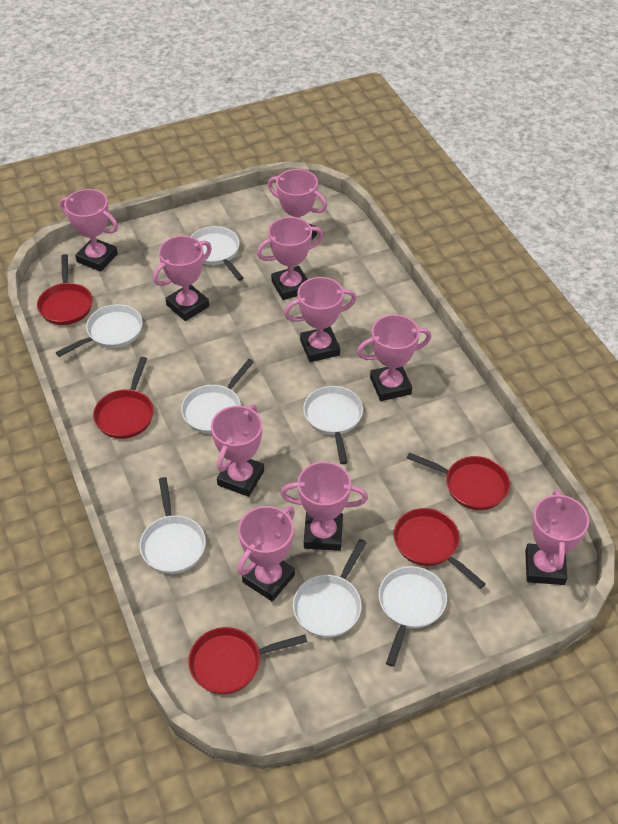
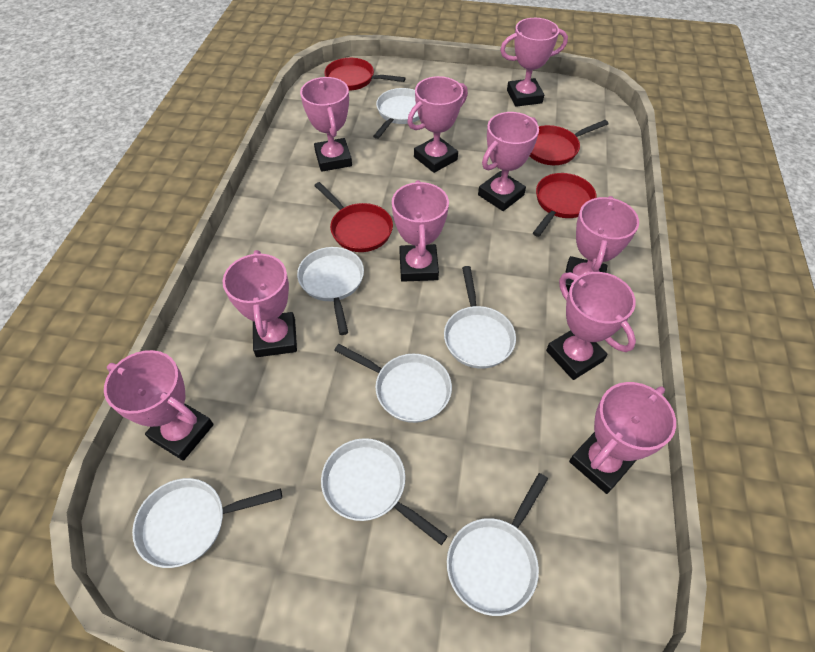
red pan: 5 -> 4

